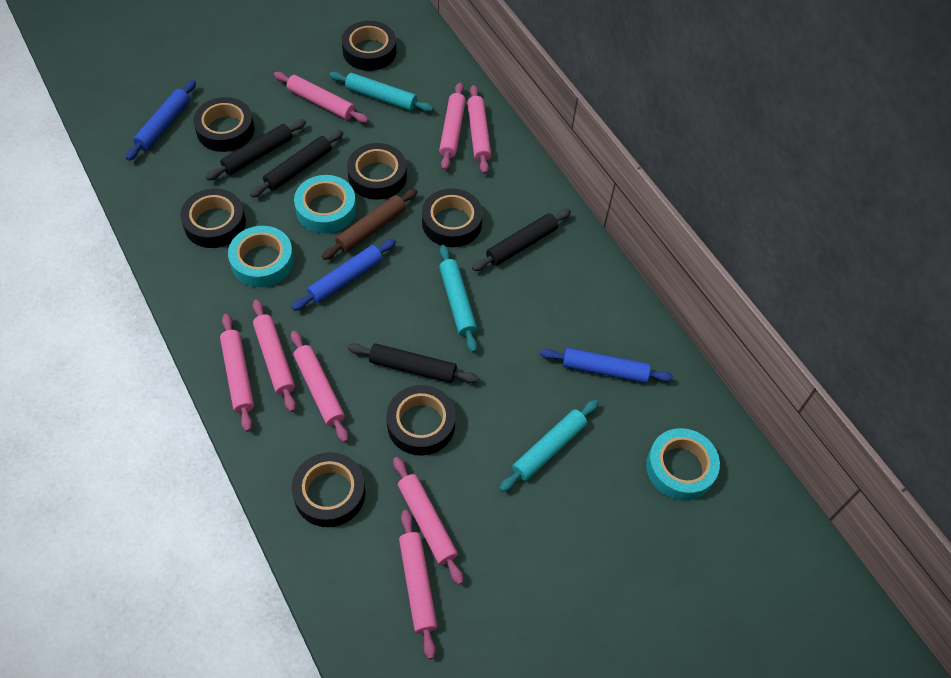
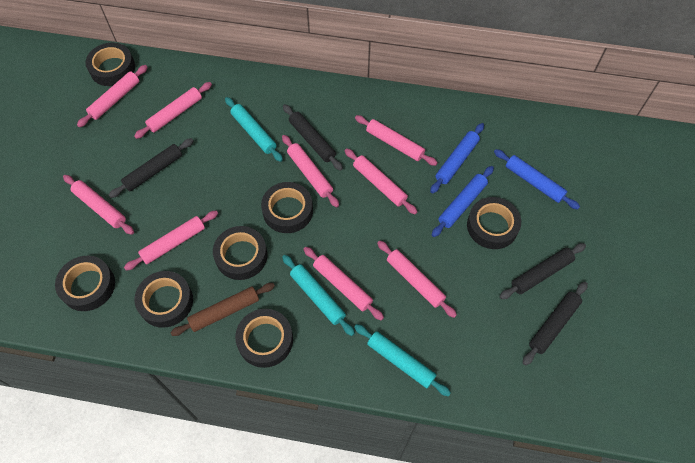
pink rolling pin: 8 -> 9
turquoise tape: 3 -> 0

